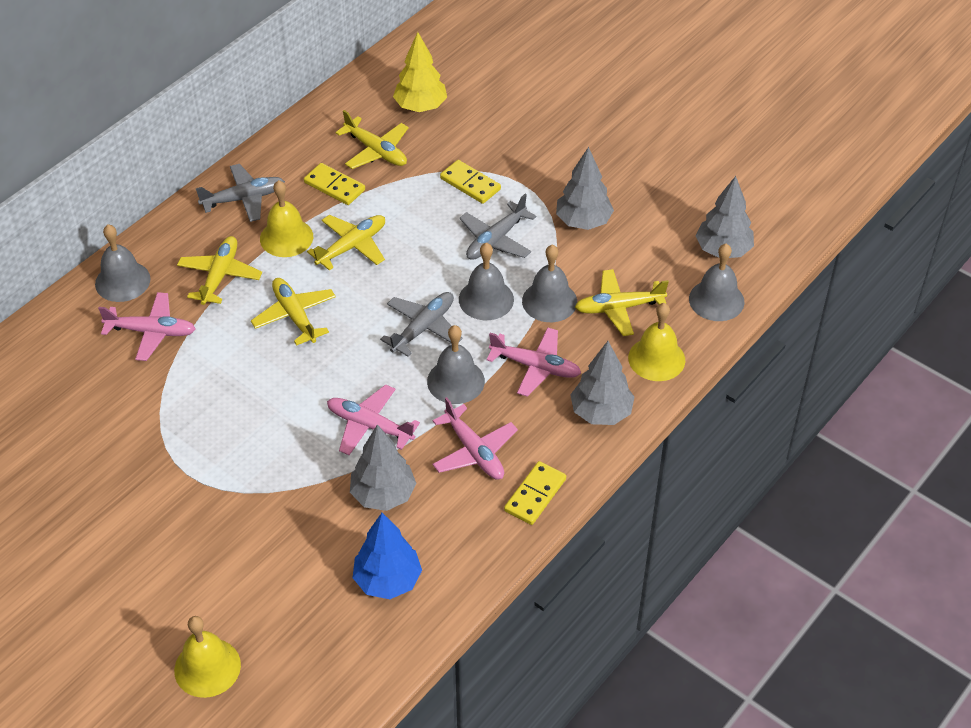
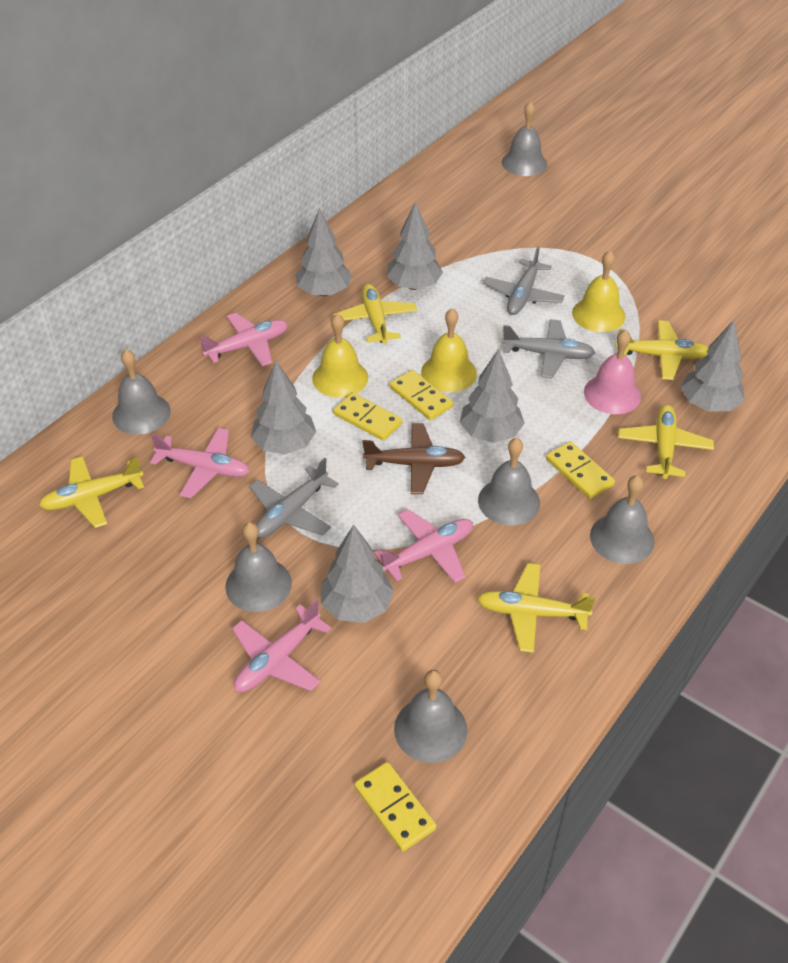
blue tree: 1 -> 0
brown plane: 0 -> 1
grey bell: 5 -> 6
grey tree: 4 -> 6
pink bell: 0 -> 1
yellow domino: 3 -> 4
yellow tree: 1 -> 0

